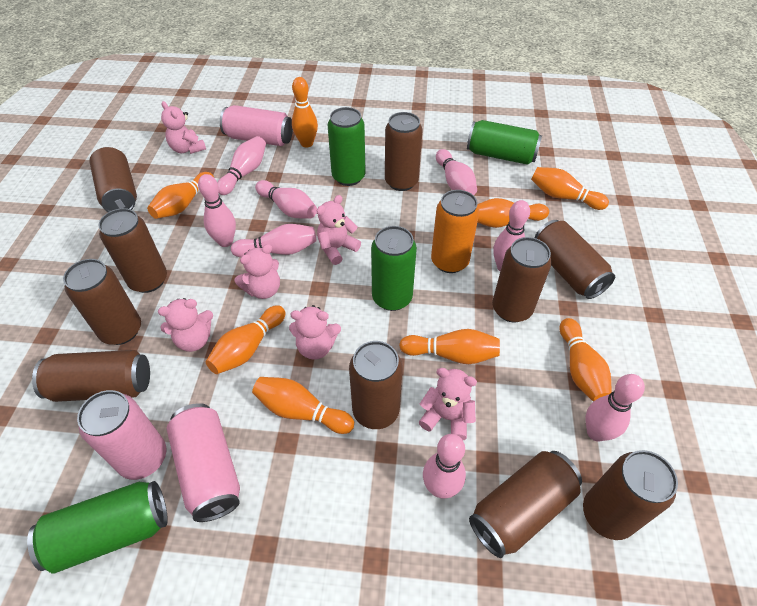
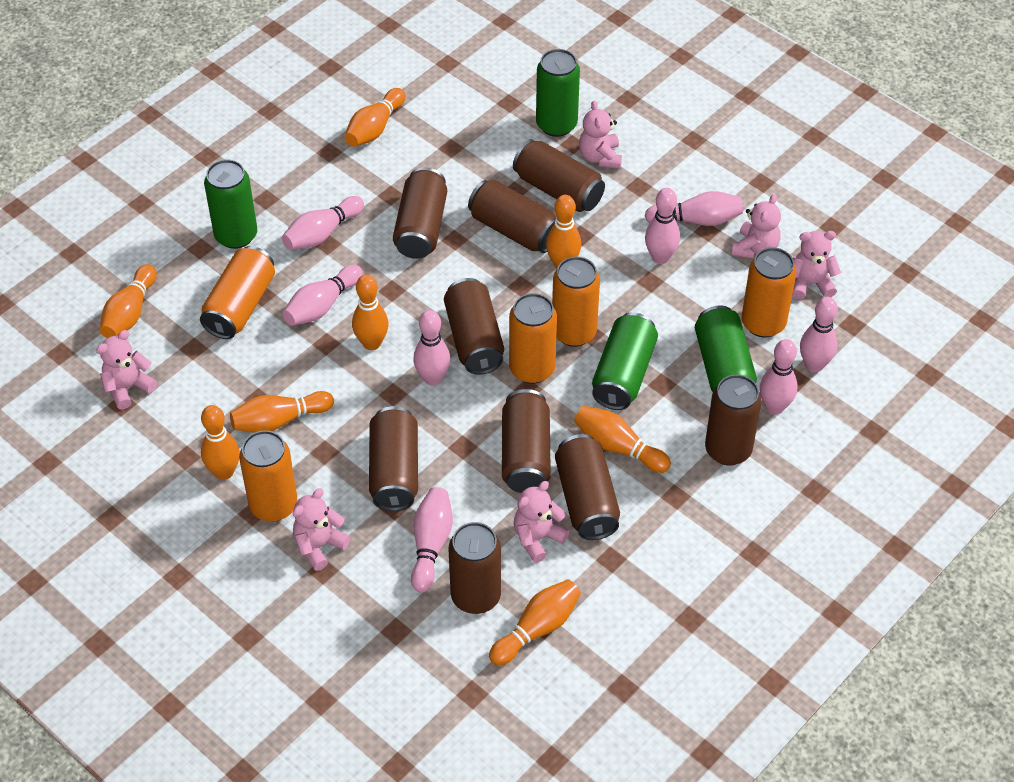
brown can: 10 -> 9
orange can: 1 -> 5
pink can: 3 -> 0

